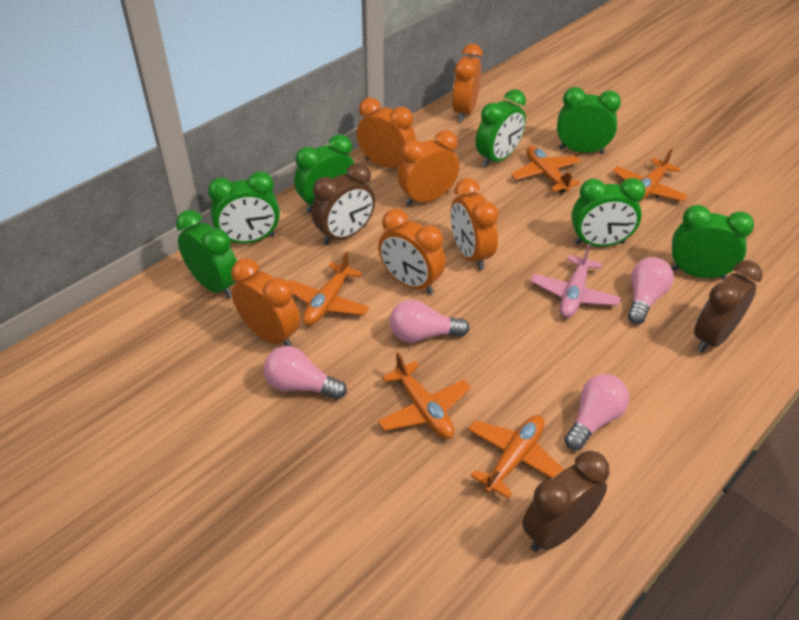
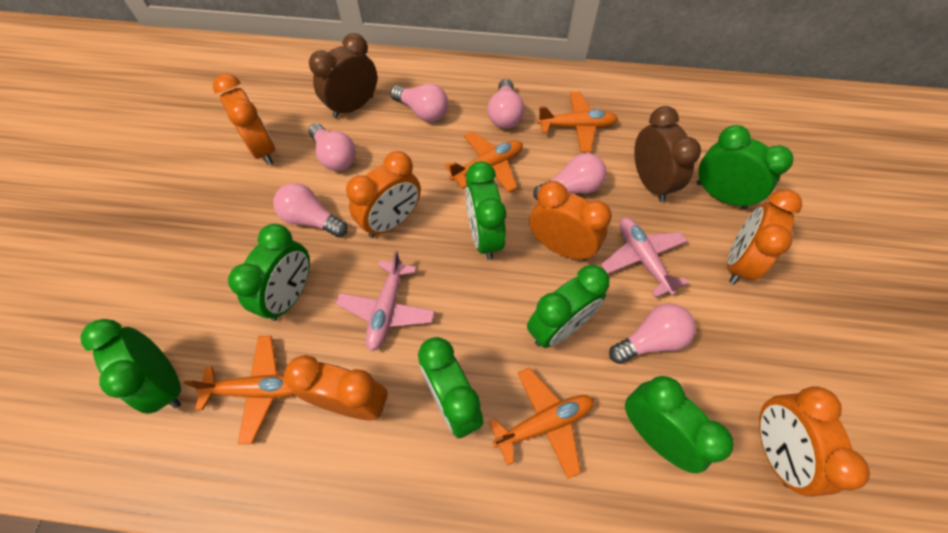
brown clock: 3 -> 2
orange plane: 5 -> 4
pink light bulb: 4 -> 6
pink plane: 1 -> 2

